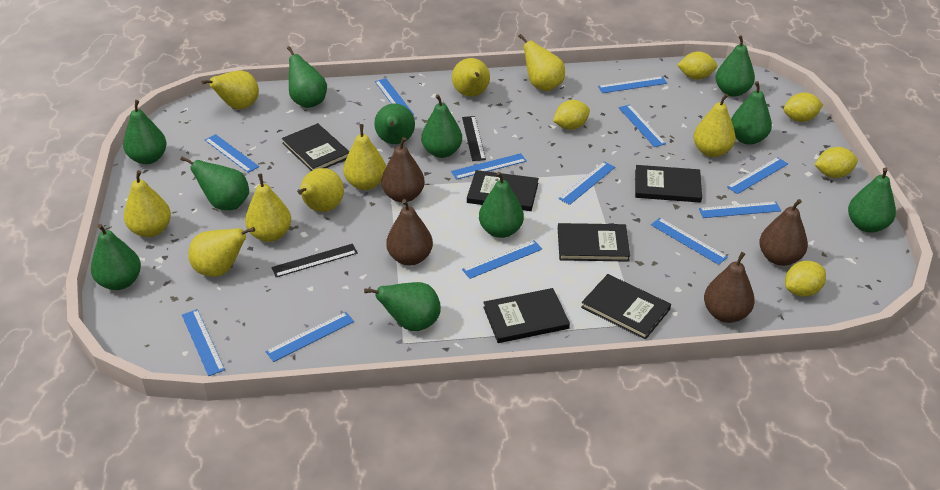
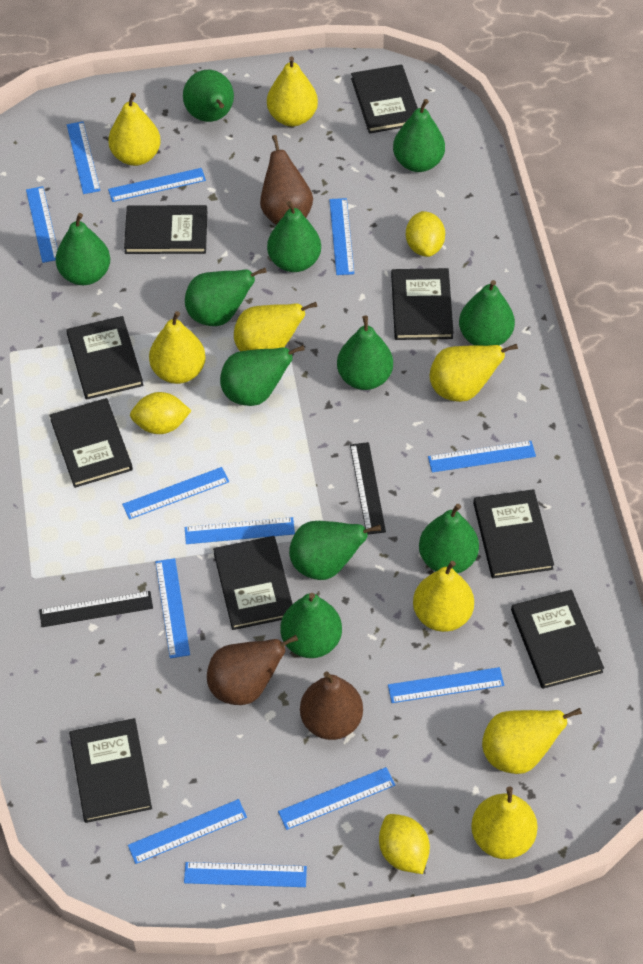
black book: 6 -> 9
brown pear: 4 -> 3
yellow lemon: 5 -> 3
yellow pear: 9 -> 8

